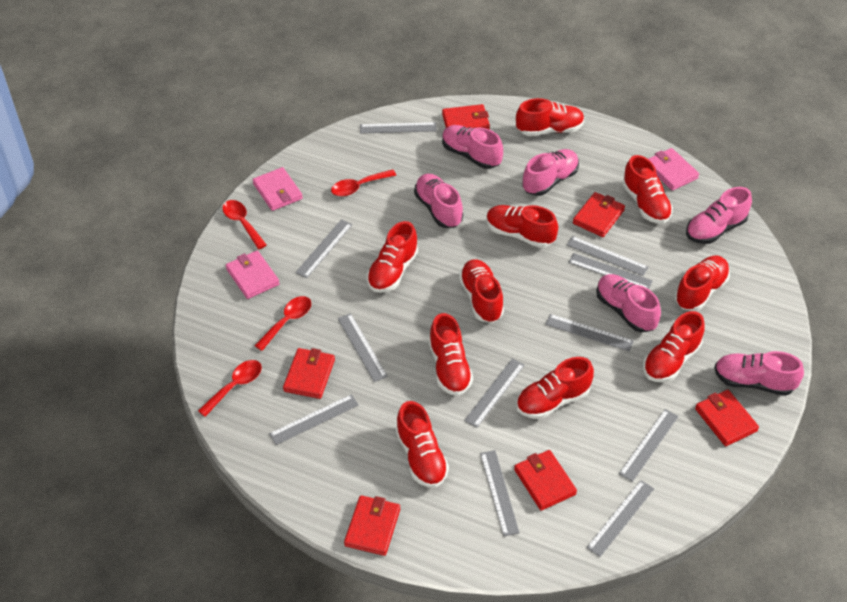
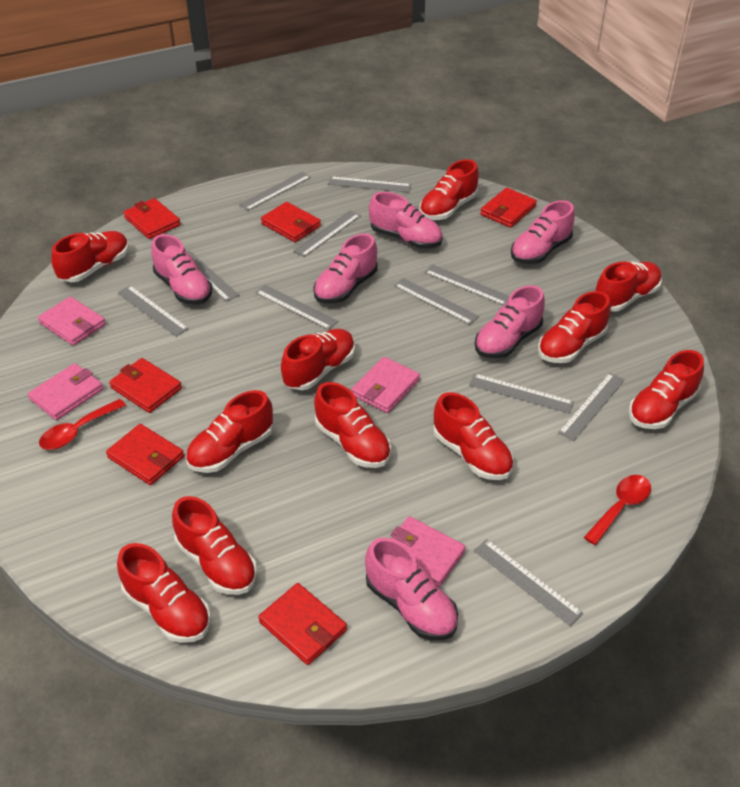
pink wallet: 3 -> 4
red shoe: 10 -> 11
red spoon: 4 -> 2

